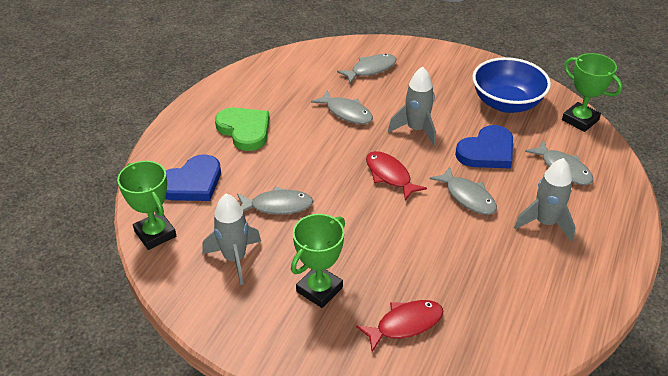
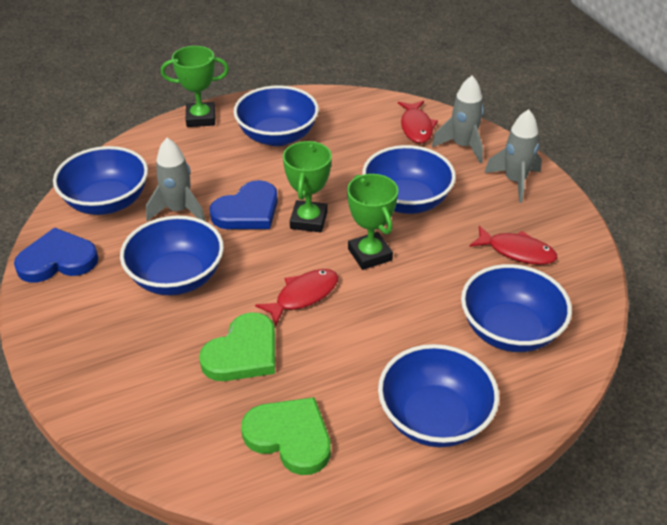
blue bowl: 1 -> 6
green heart: 1 -> 2
grey fish: 5 -> 0
red fish: 2 -> 3

